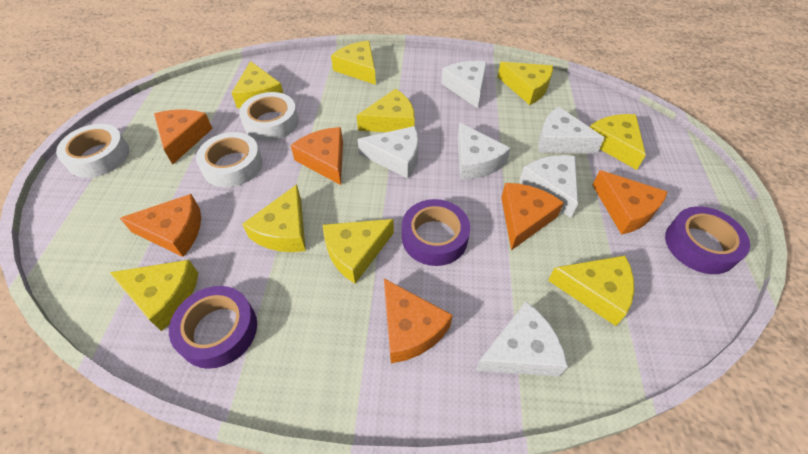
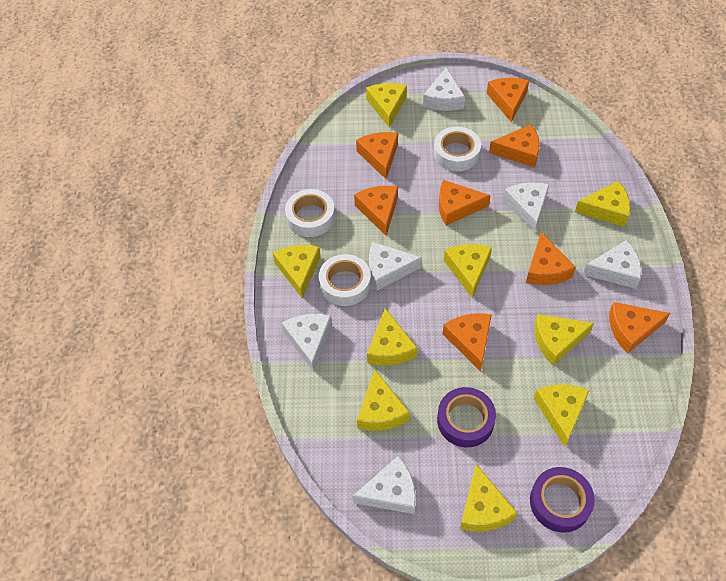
orange cheese: 6 -> 8
purple tape: 3 -> 2

